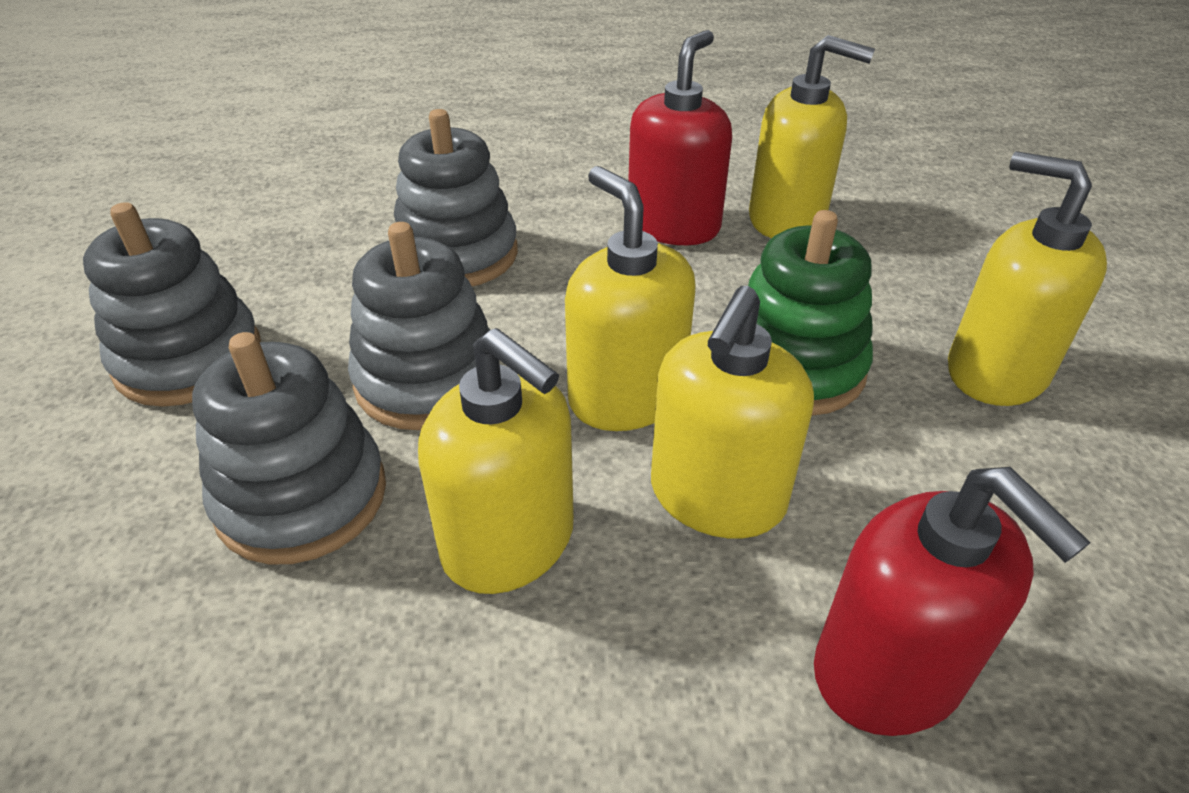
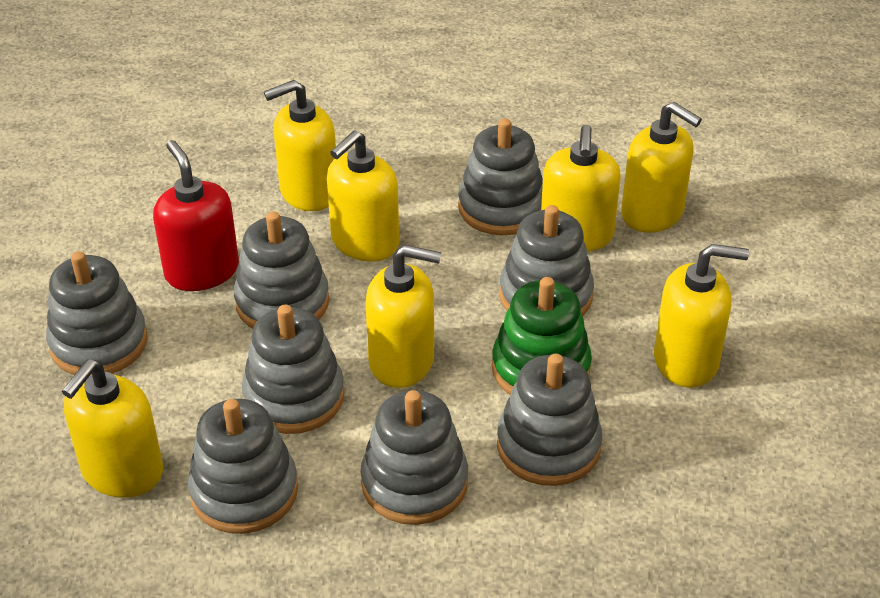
grey stacking toy: 4 -> 8
red soap dispenser: 2 -> 1
yellow soap dispenser: 5 -> 7

